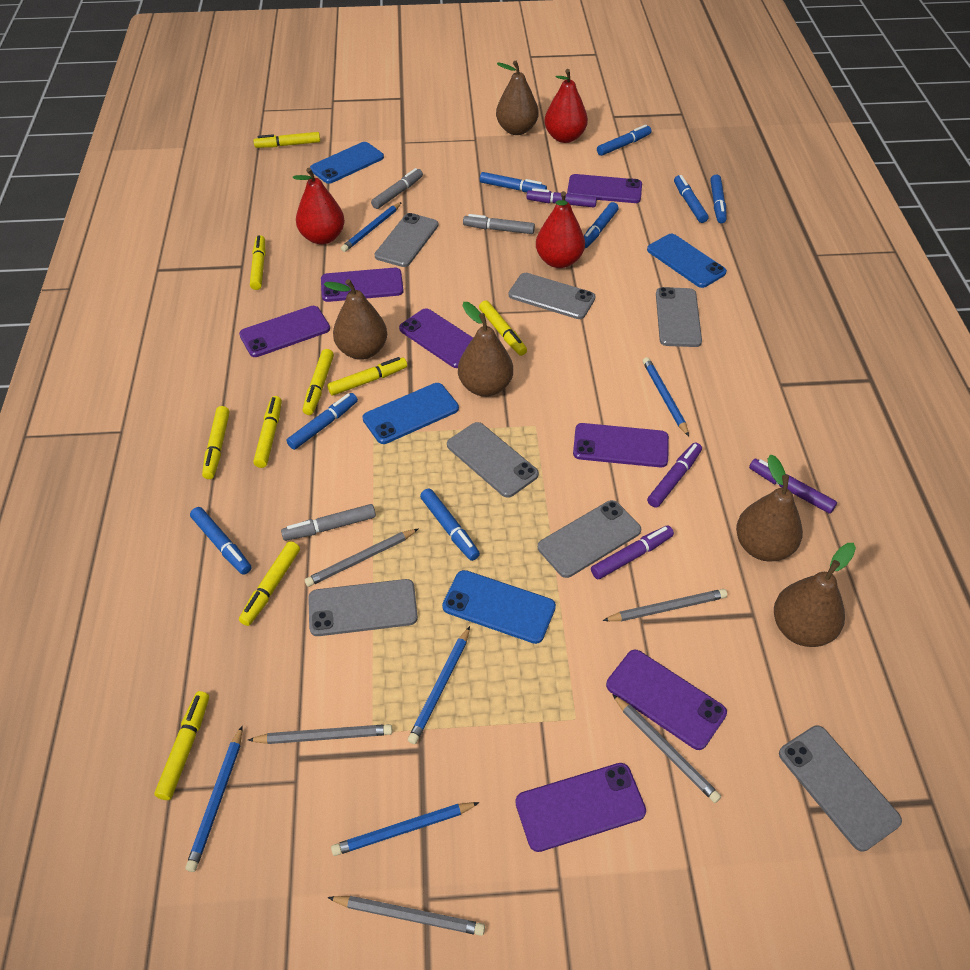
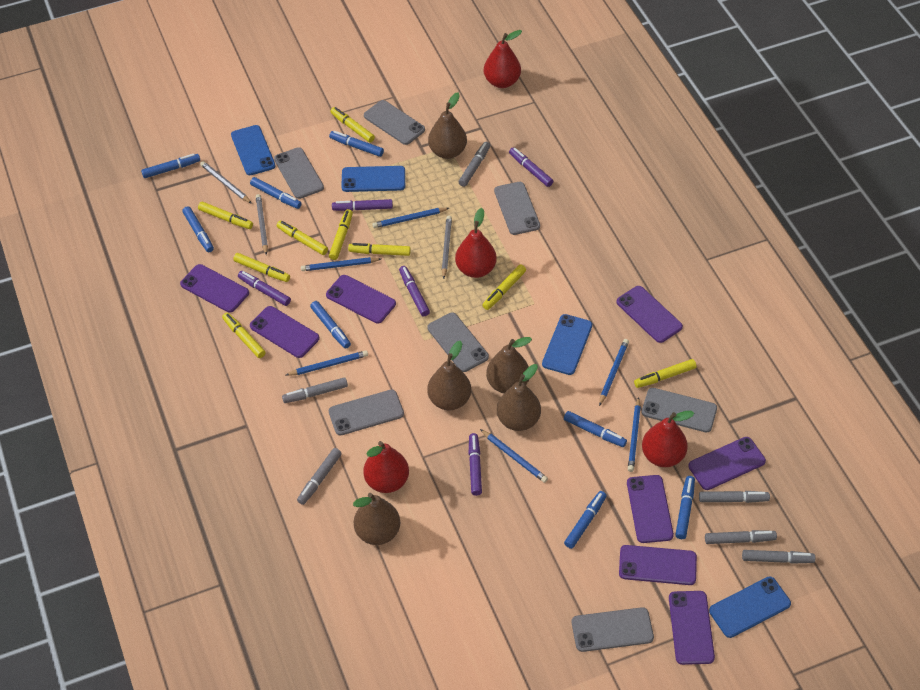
blue pencil: 5 -> 6
grey marker: 3 -> 6
grey pencil: 5 -> 3
purple marker: 4 -> 5
purple phone: 7 -> 8
red pear: 3 -> 4

